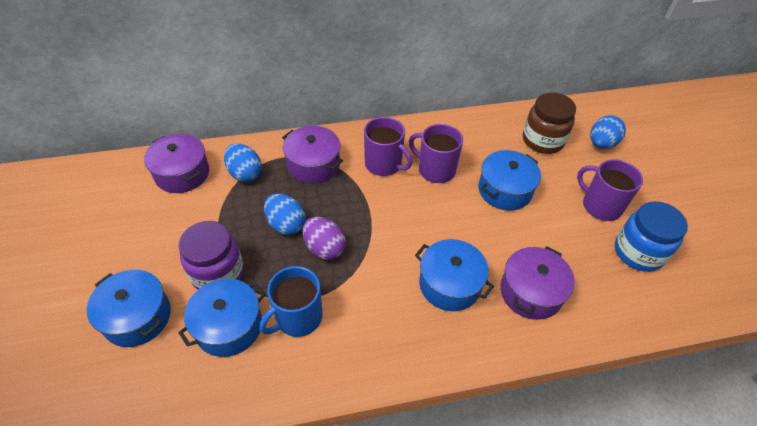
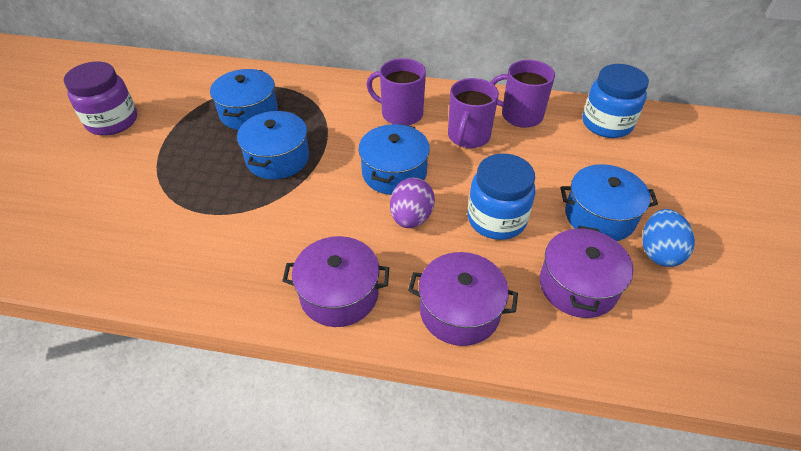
blue egg: 3 -> 1
blue jar: 1 -> 2
blue mug: 1 -> 0
brown jar: 1 -> 0

